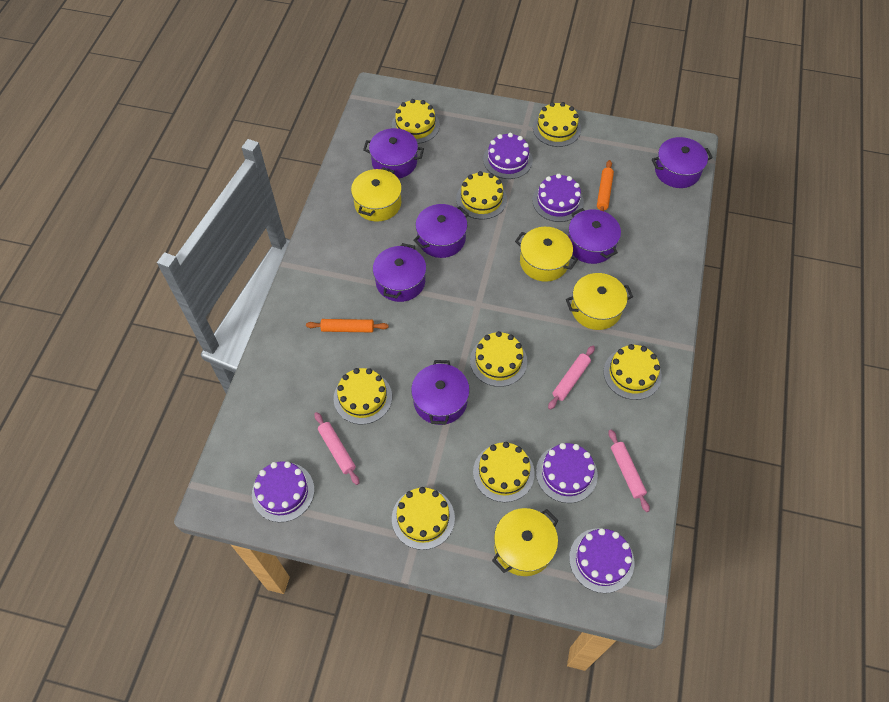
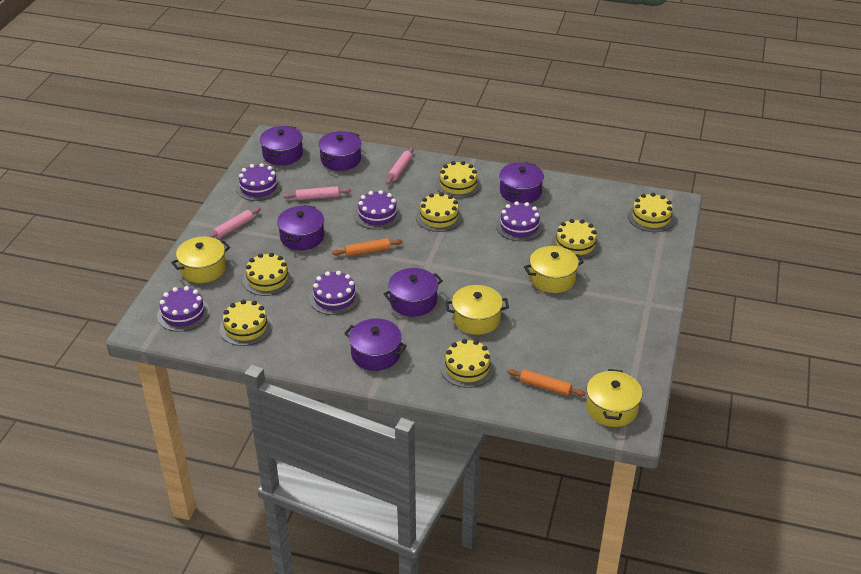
yellow cake: 8 -> 7

